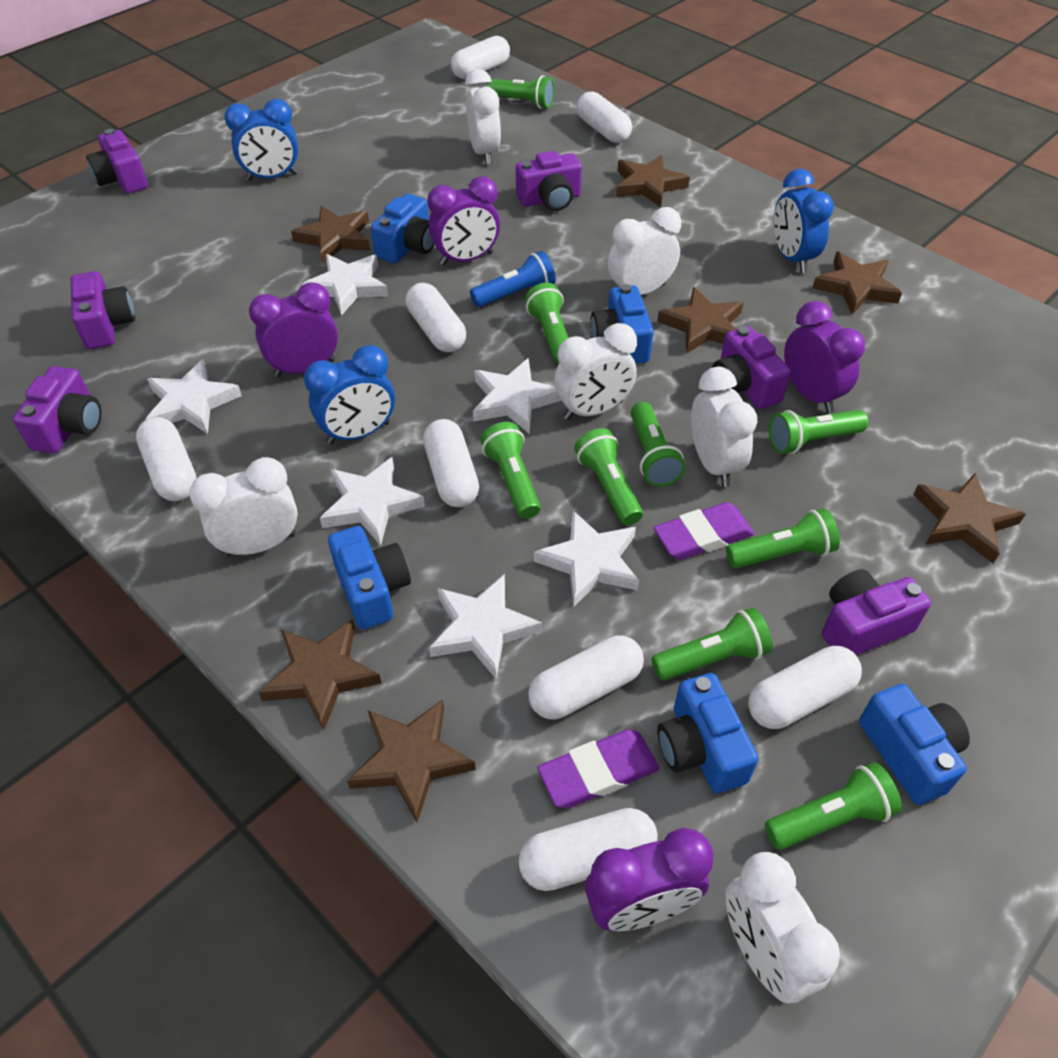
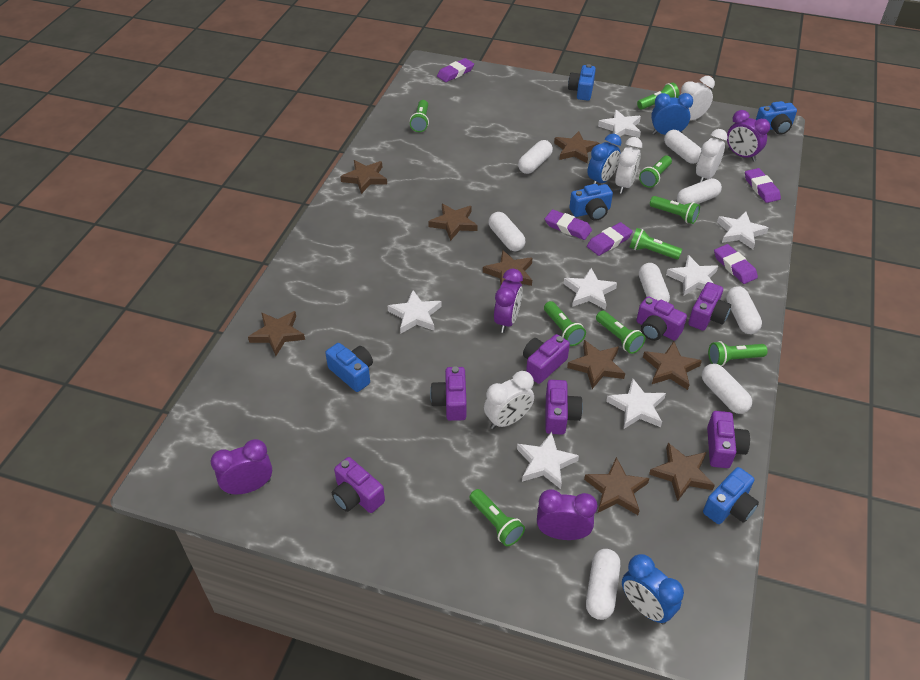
blue flashlight: 1 -> 0
brown star: 7 -> 9
purple camera: 6 -> 7
purple eraser: 2 -> 5
white clock: 6 -> 4
white star: 6 -> 7

